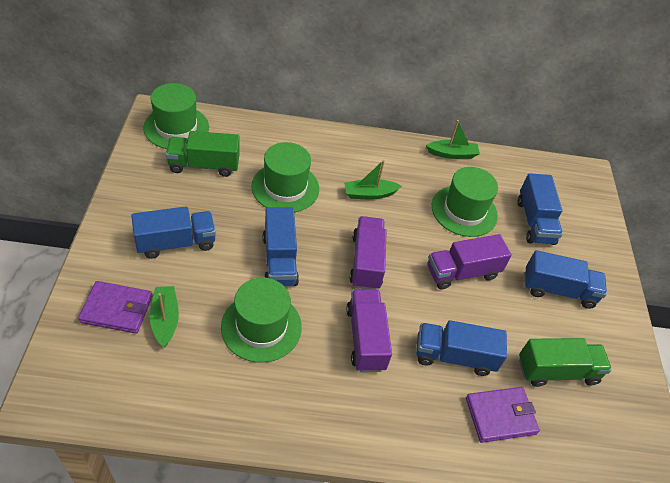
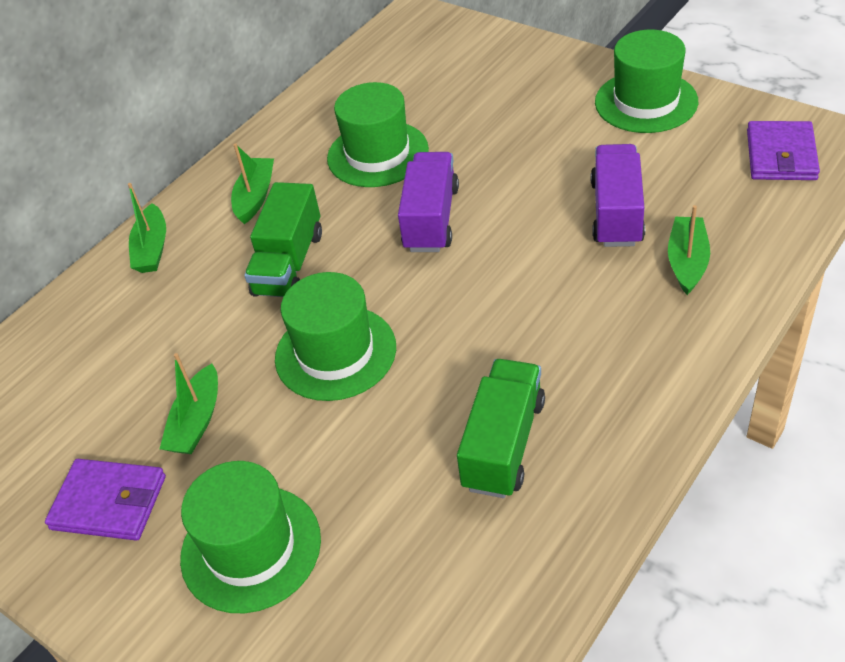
blue truck: 5 -> 0
green boat: 3 -> 4
purple truck: 3 -> 2

